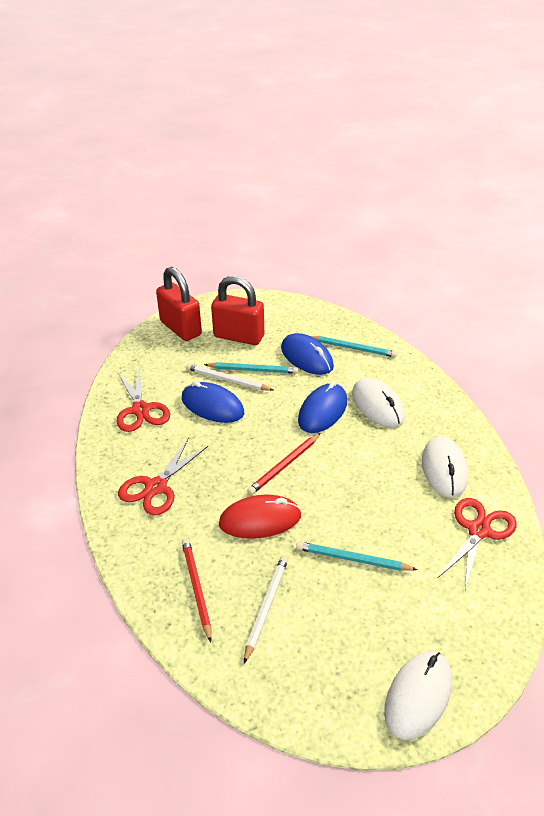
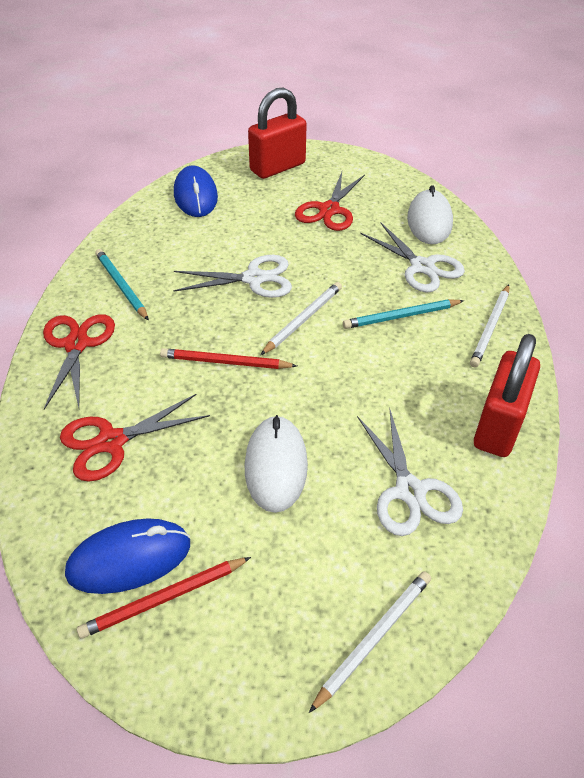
blue mouse: 3 -> 2
red mouse: 1 -> 0
turquoise pencil: 3 -> 2
white mouse: 3 -> 2
white pencil: 2 -> 3
white scissors: 0 -> 3

